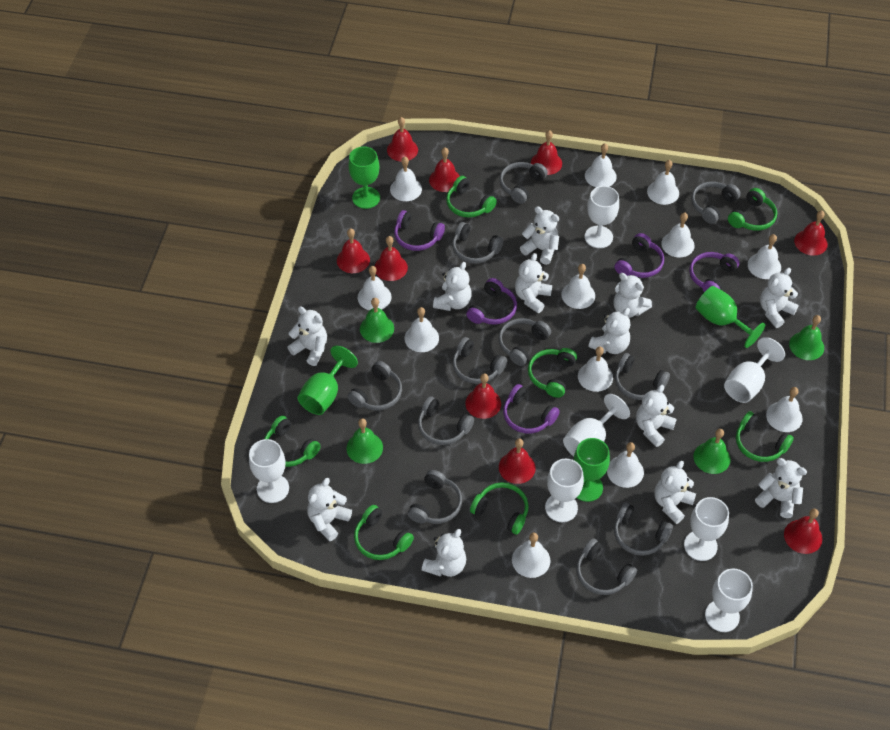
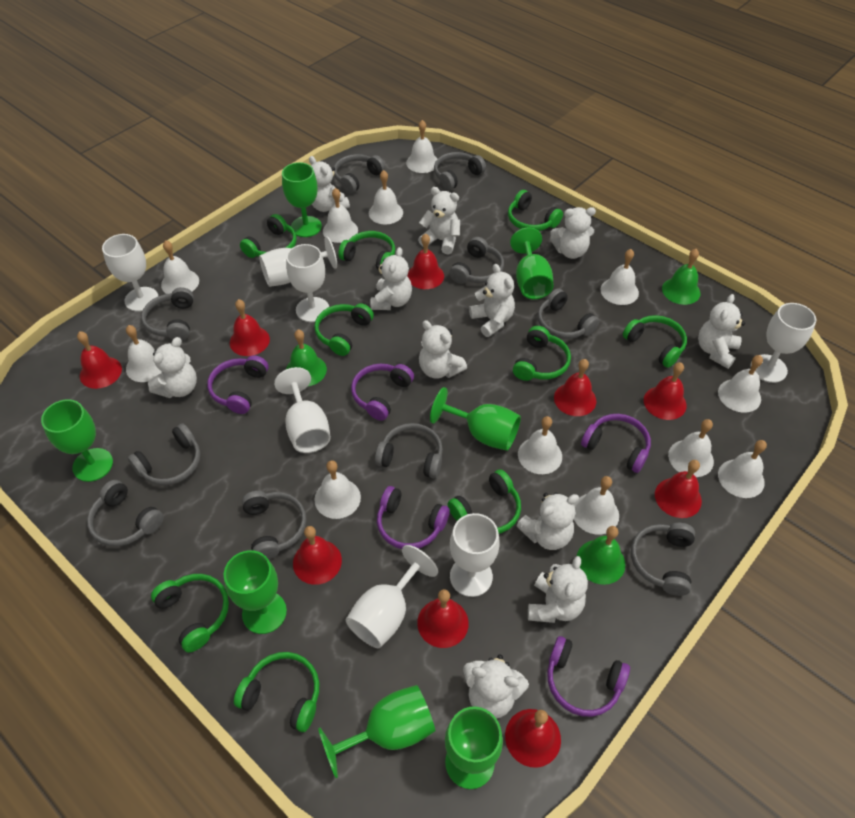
green bell: 4 -> 3
green goblet: 4 -> 7
green headphones: 7 -> 9
grey headphones: 11 -> 10
white teddy bear: 12 -> 11

